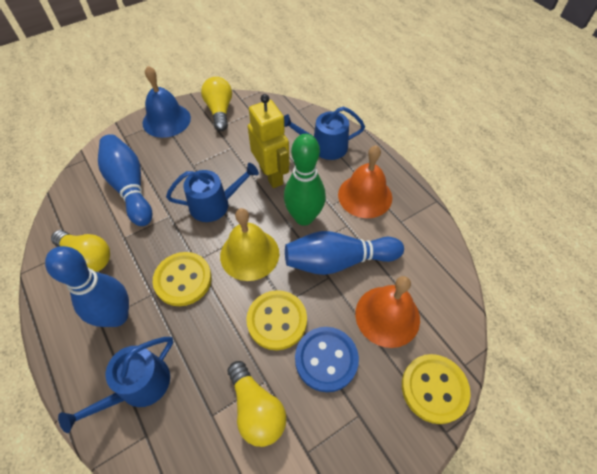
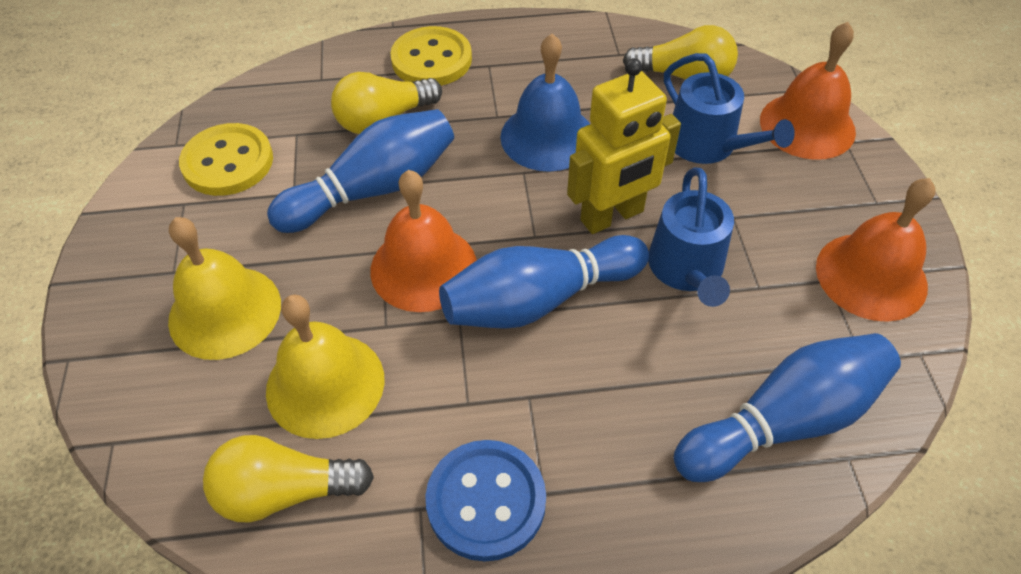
blue watering can: 3 -> 2
green bowling pin: 1 -> 0
orange bell: 2 -> 3
yellow bell: 1 -> 2
yellow button: 3 -> 2

